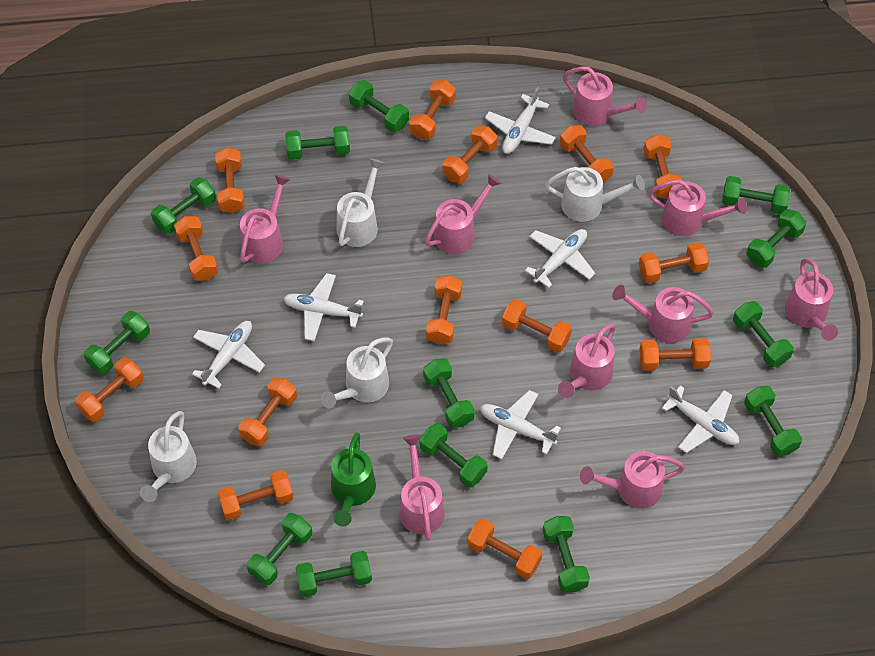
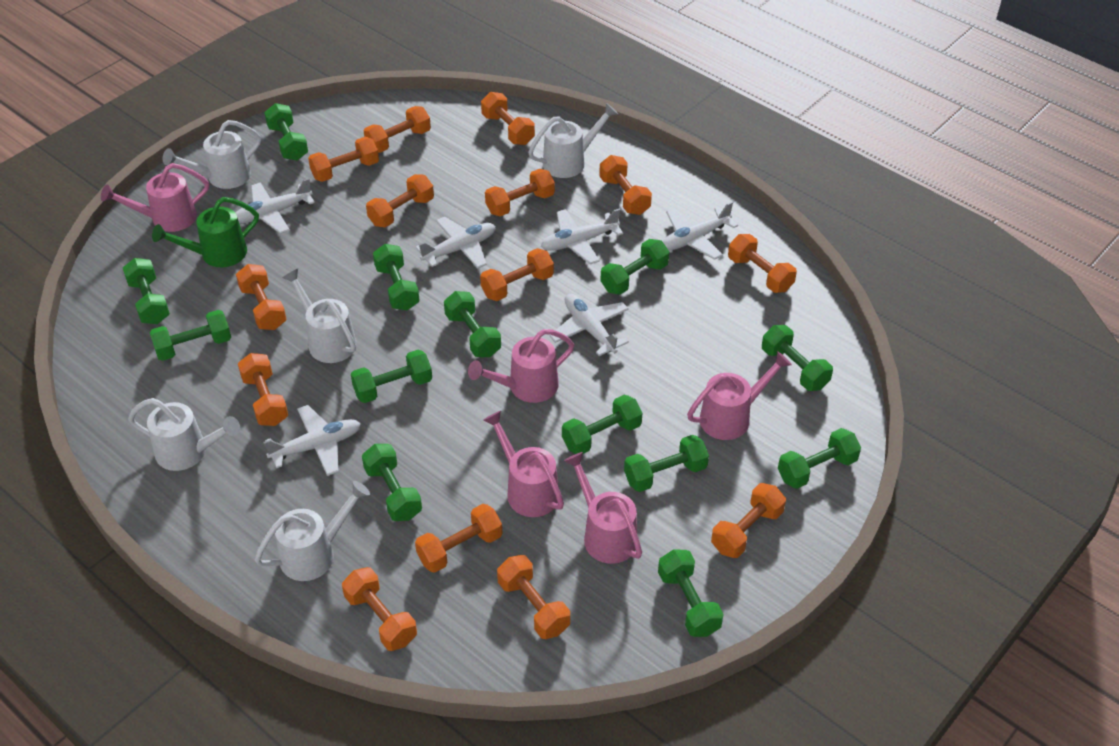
pink watering can: 9 -> 5
white watering can: 4 -> 5

